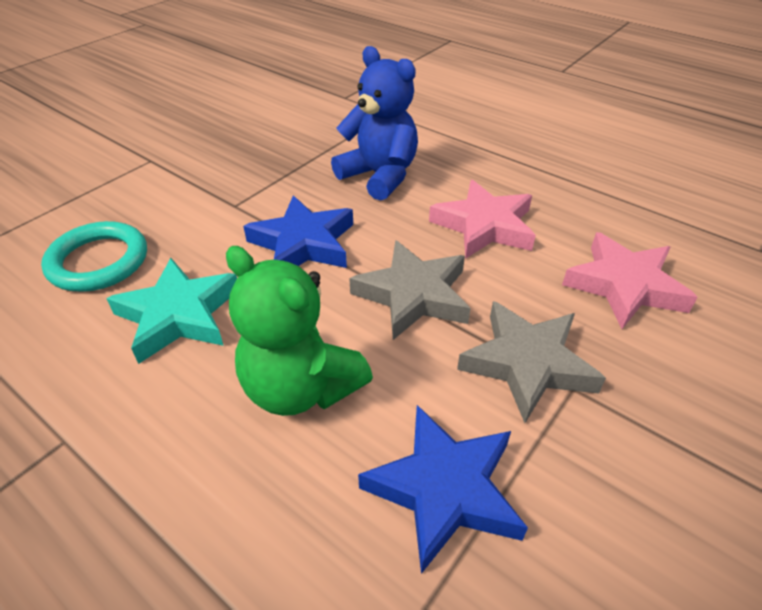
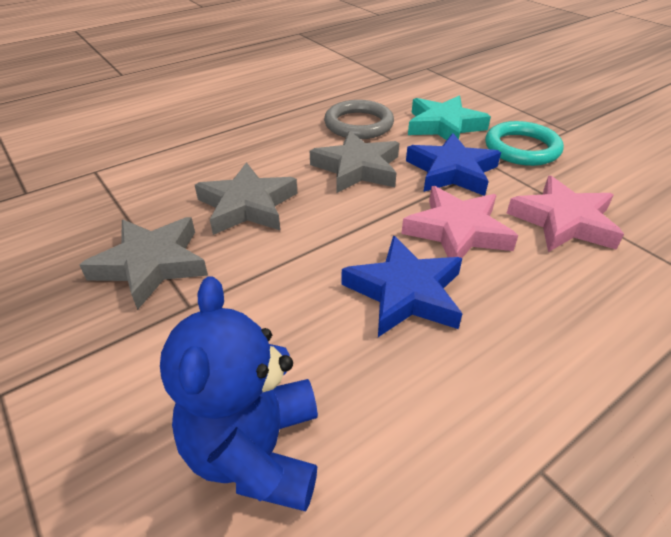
green teddy bear: 1 -> 0
grey ring: 0 -> 1
grey star: 2 -> 3

